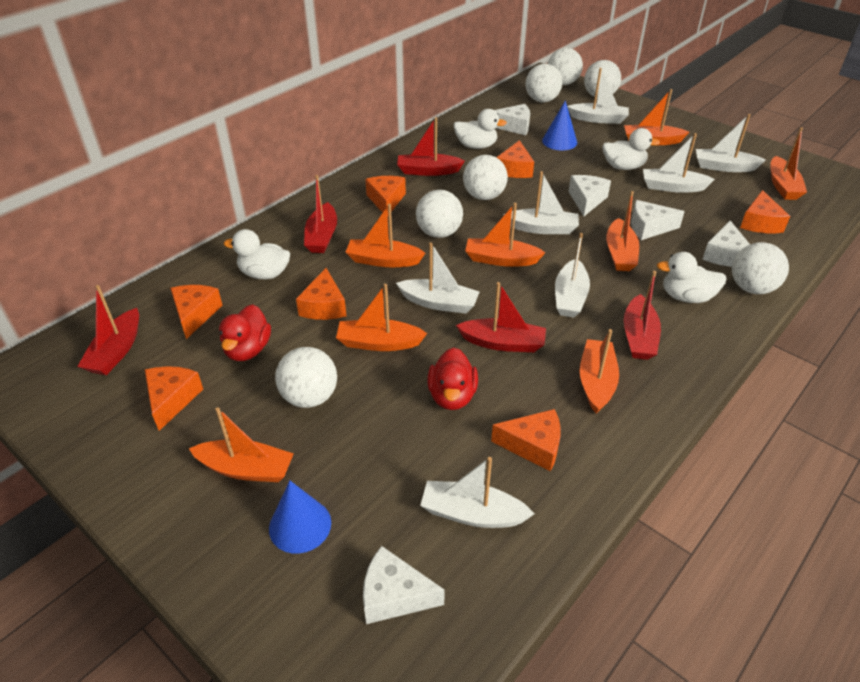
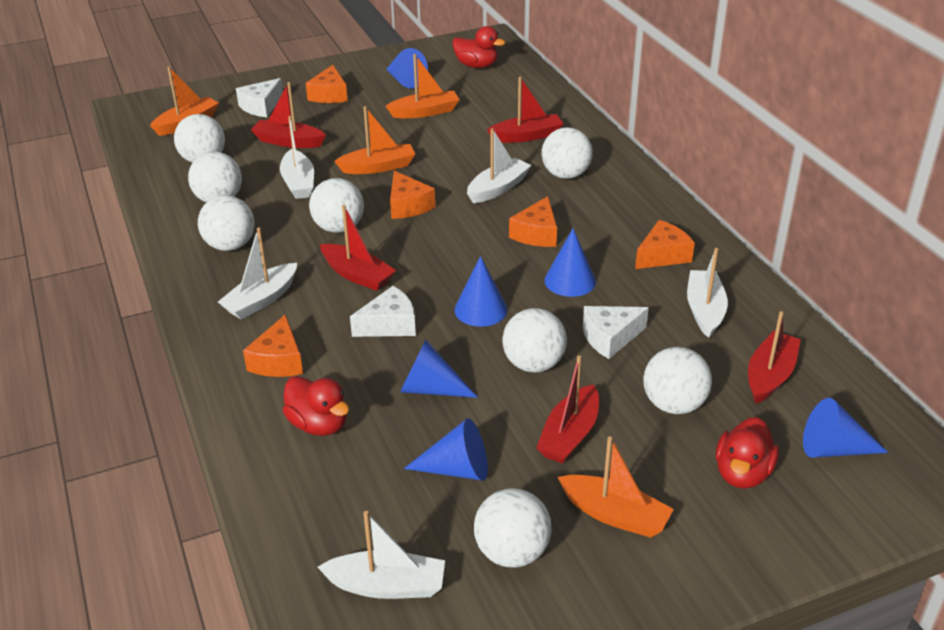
blue cone: 2 -> 6
orange boat: 8 -> 4
orange cheese: 7 -> 5
red duck: 2 -> 3
white ball: 7 -> 8
white boat: 7 -> 5
white cheese: 5 -> 3
white duck: 4 -> 0

